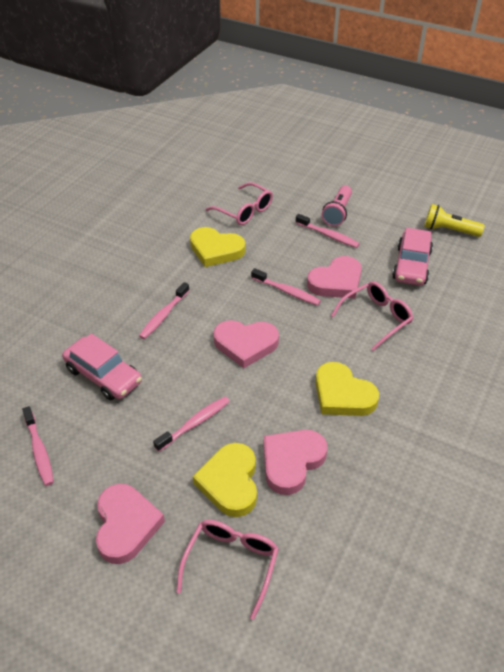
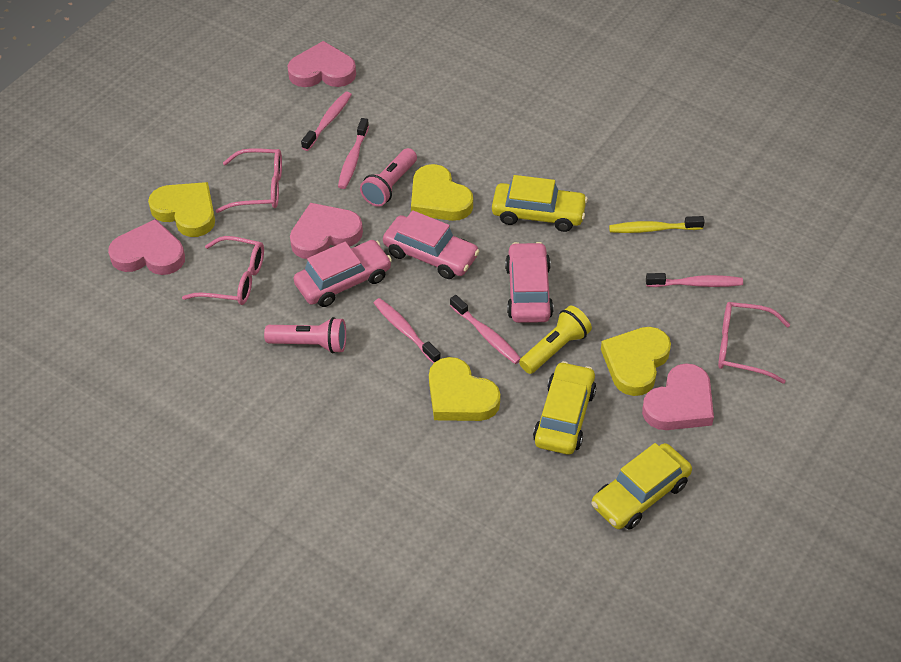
pink car: 2 -> 3
pink flashlight: 1 -> 2
yellow car: 0 -> 3
yellow heart: 3 -> 4
yellow toothbrush: 0 -> 1

